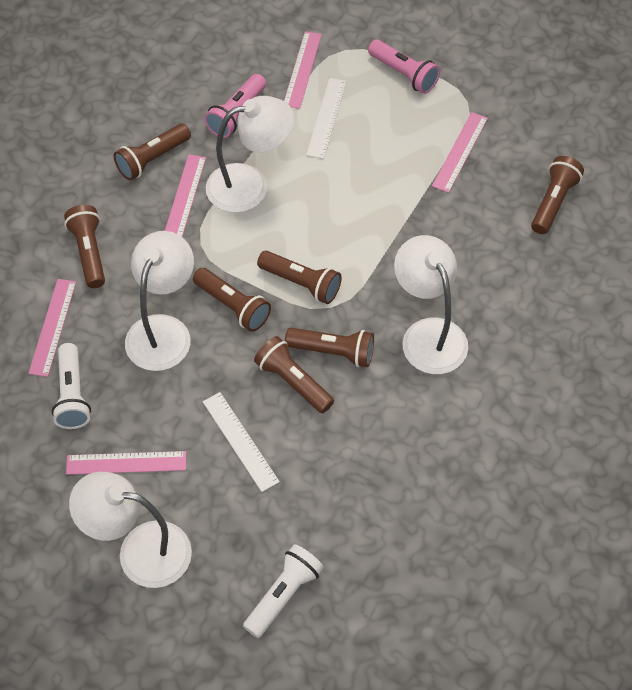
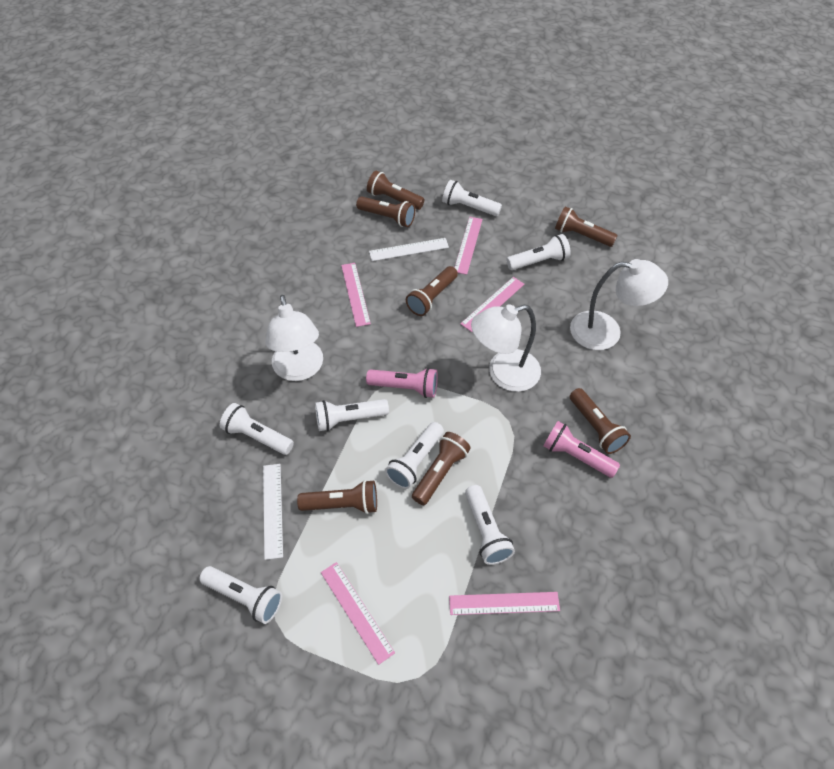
white flashlight: 2 -> 7
white lamp: 4 -> 3

